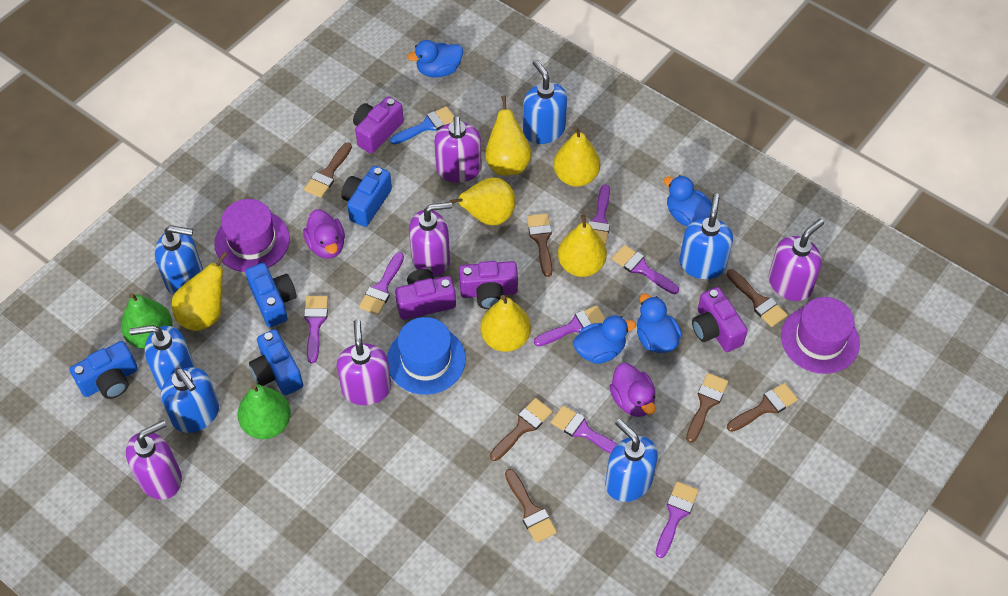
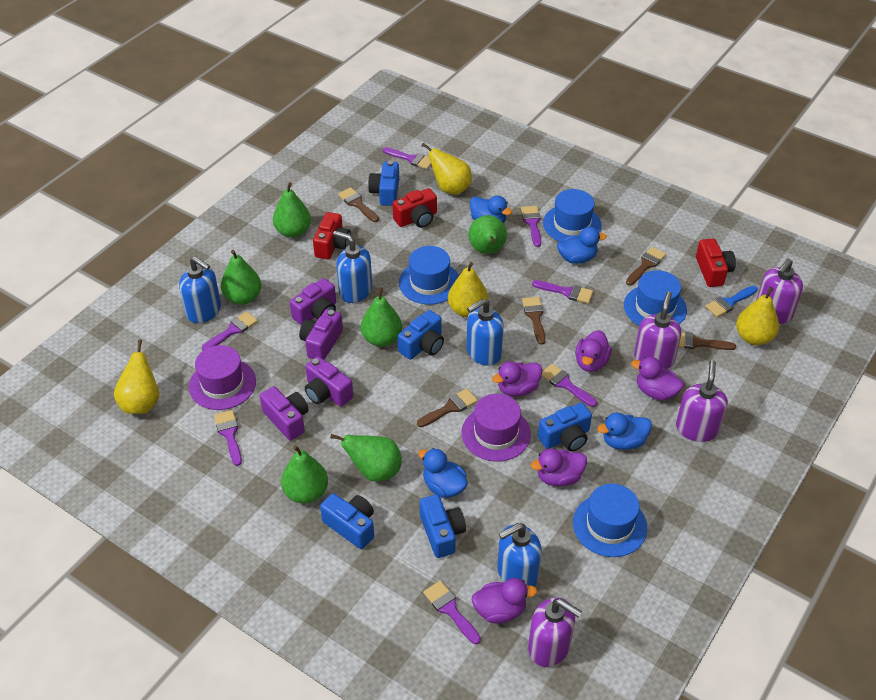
blue camera: 4 -> 5
blue hat: 1 -> 4
blue soap dispenser: 6 -> 4
brown brush: 7 -> 5
green pear: 2 -> 6
purple duck: 2 -> 5
purple soap dispenser: 5 -> 4
red camera: 0 -> 3
yellow pear: 6 -> 4

